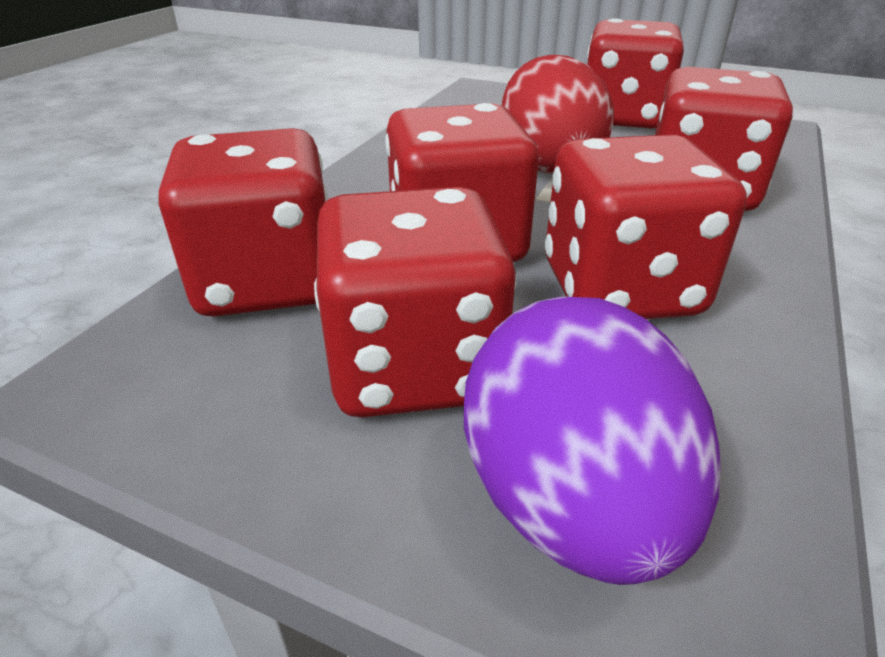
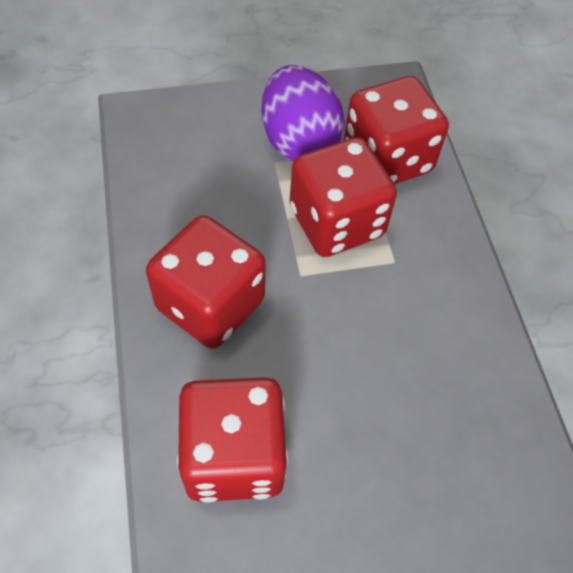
red dice: 6 -> 4
red egg: 1 -> 0

